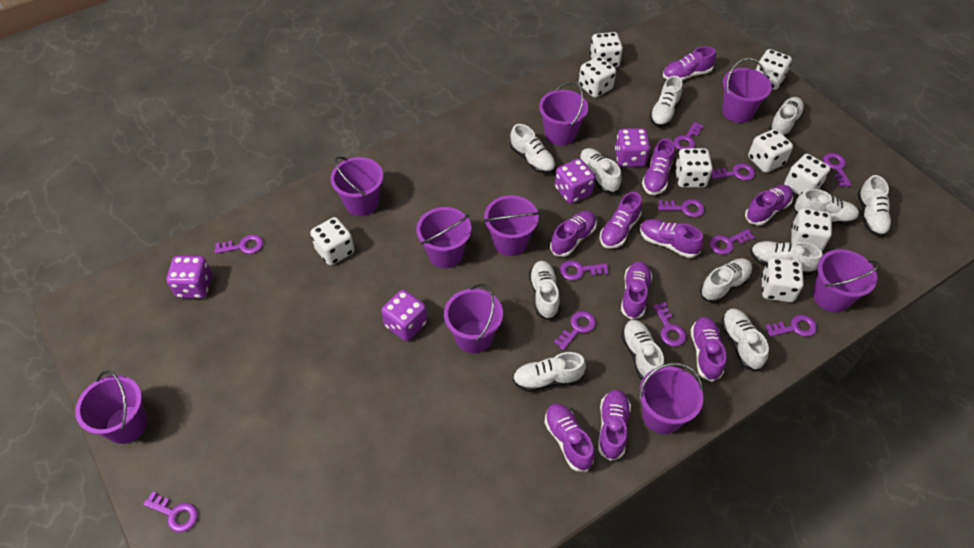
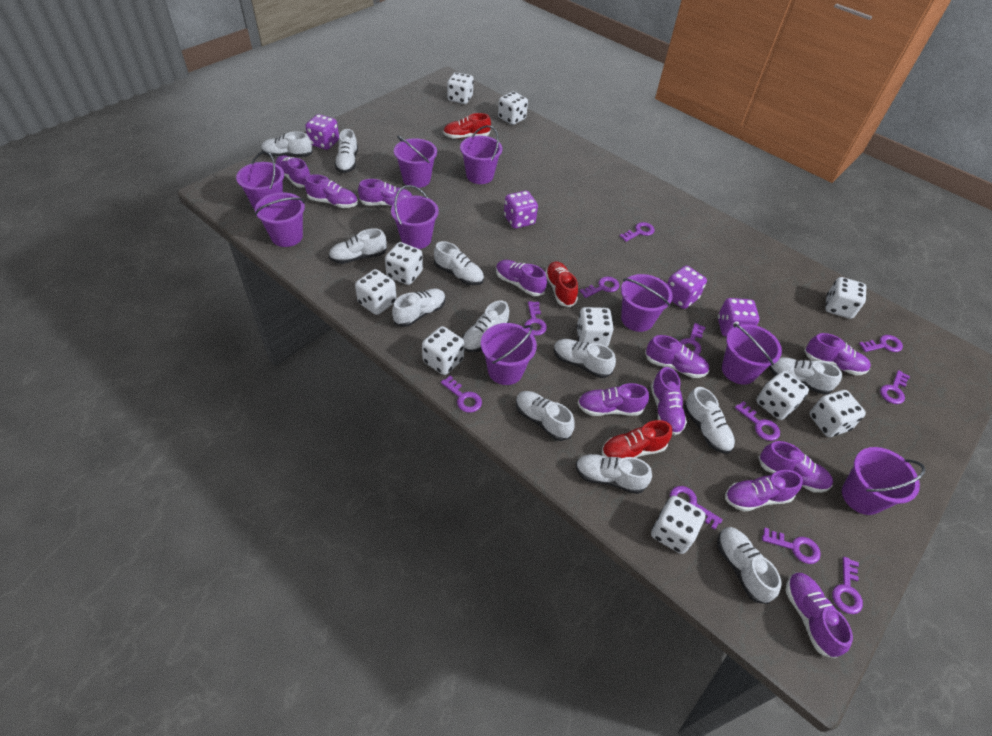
purple shoe: 10 -> 11
red shoe: 0 -> 3
white dice: 9 -> 10

